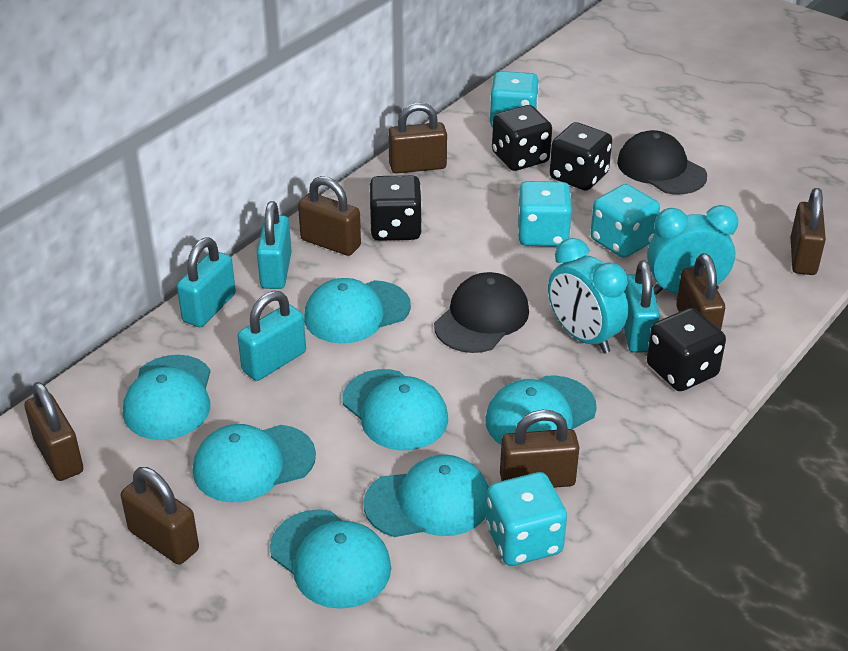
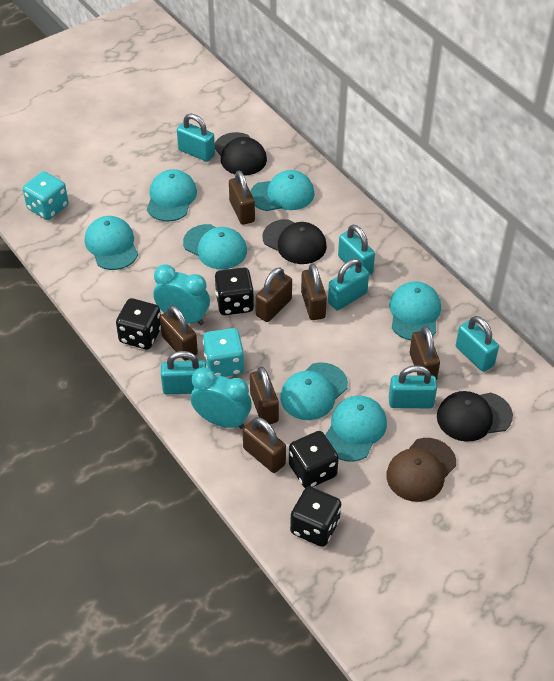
black cap: 2 -> 3
brown cap: 0 -> 1
turquoise dice: 4 -> 2
turquoise padlock: 4 -> 6

